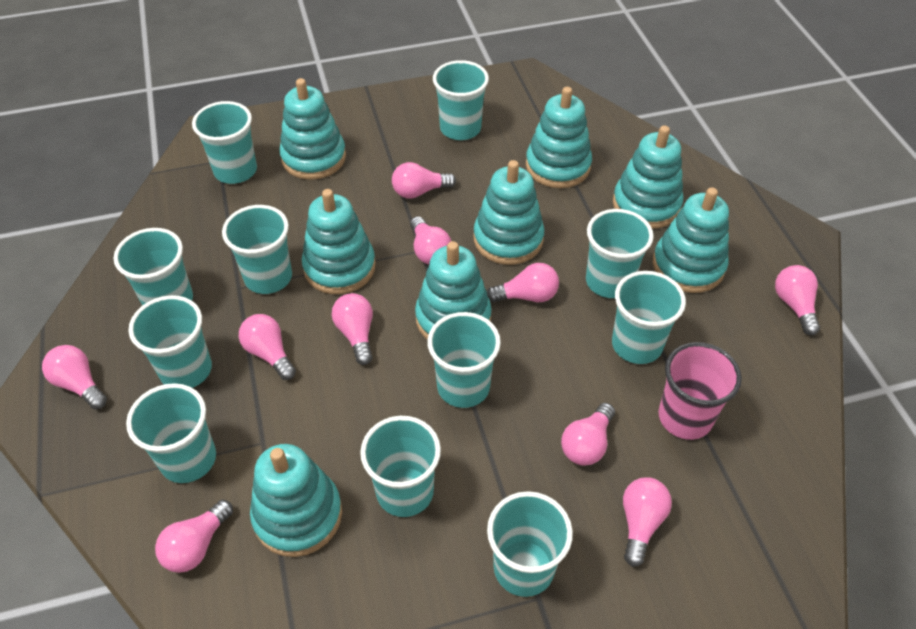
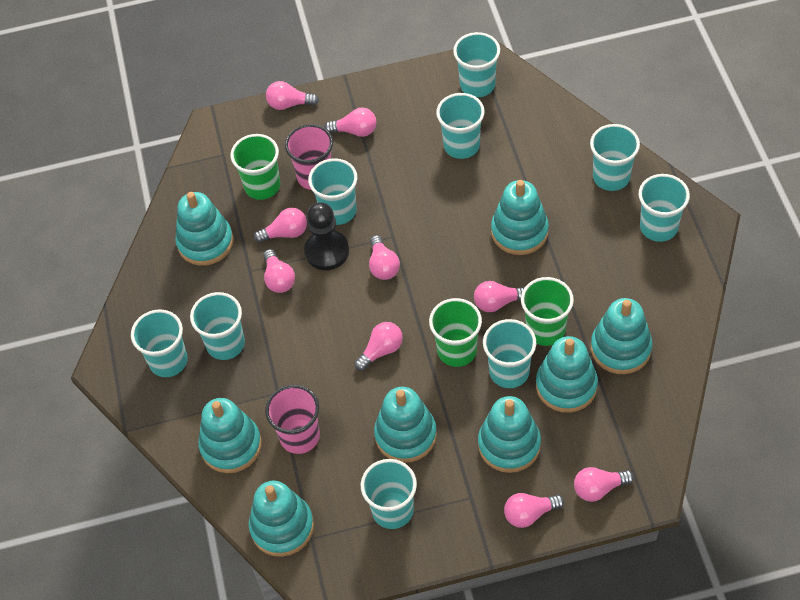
black pawn: 0 -> 1
green cup: 0 -> 3
pink cup: 1 -> 2
pink light bulb: 10 -> 9
turquoise cup: 11 -> 9

